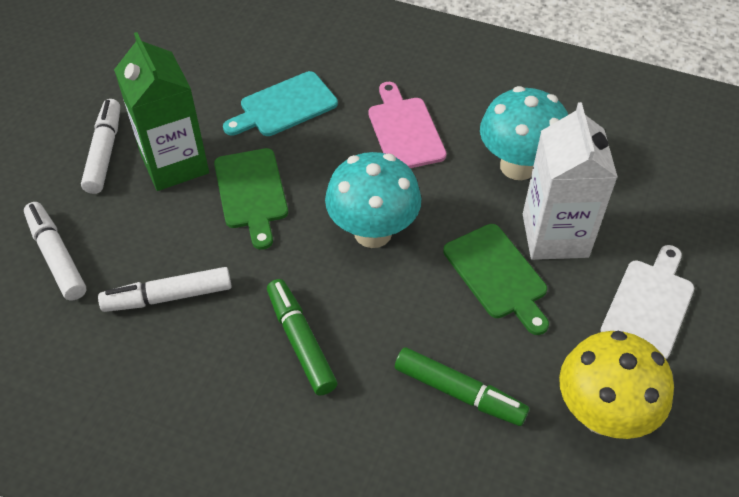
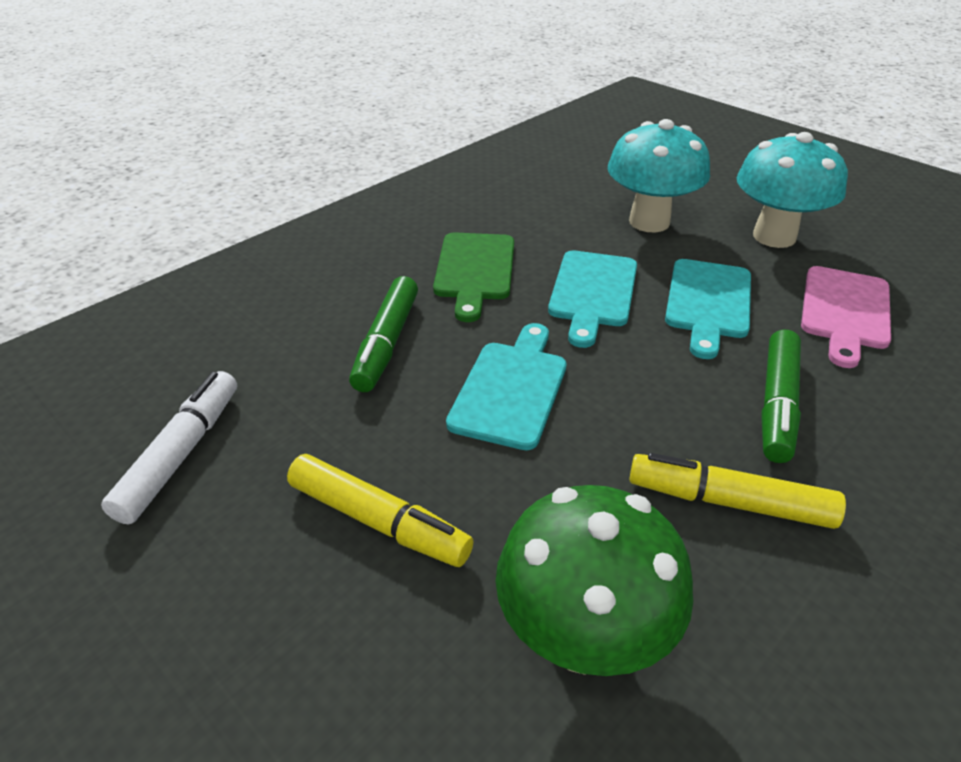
green carton: 1 -> 0
green cutting board: 2 -> 1
green mushroom: 0 -> 1
turquoise cutting board: 1 -> 3
white carton: 1 -> 0
white cutting board: 1 -> 0
white marker: 3 -> 1
yellow marker: 0 -> 2
yellow mushroom: 1 -> 0

